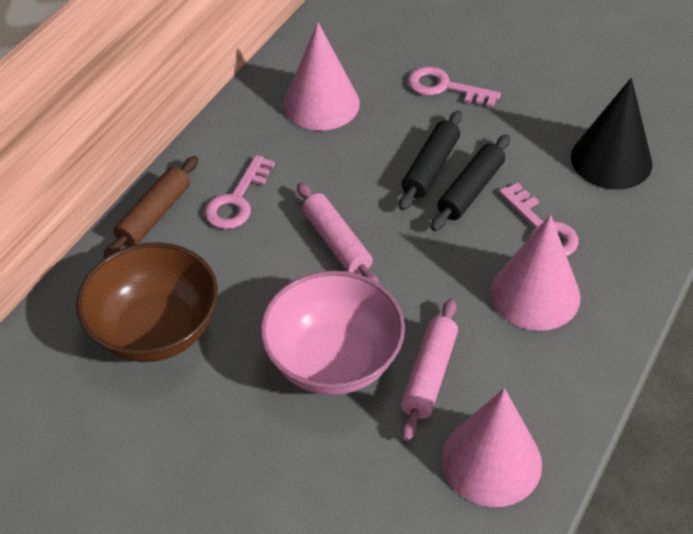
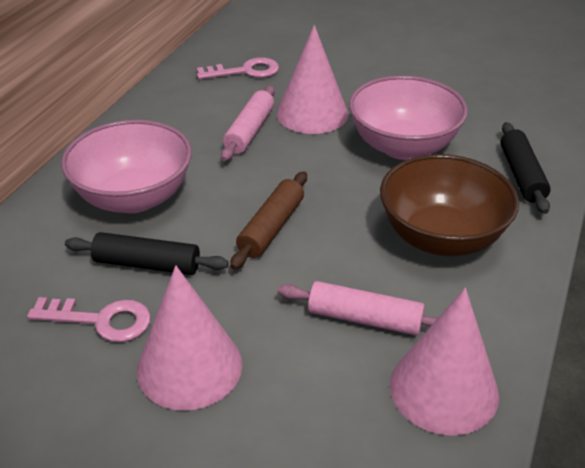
black cone: 1 -> 0
pink bowl: 1 -> 2
pink key: 3 -> 2

